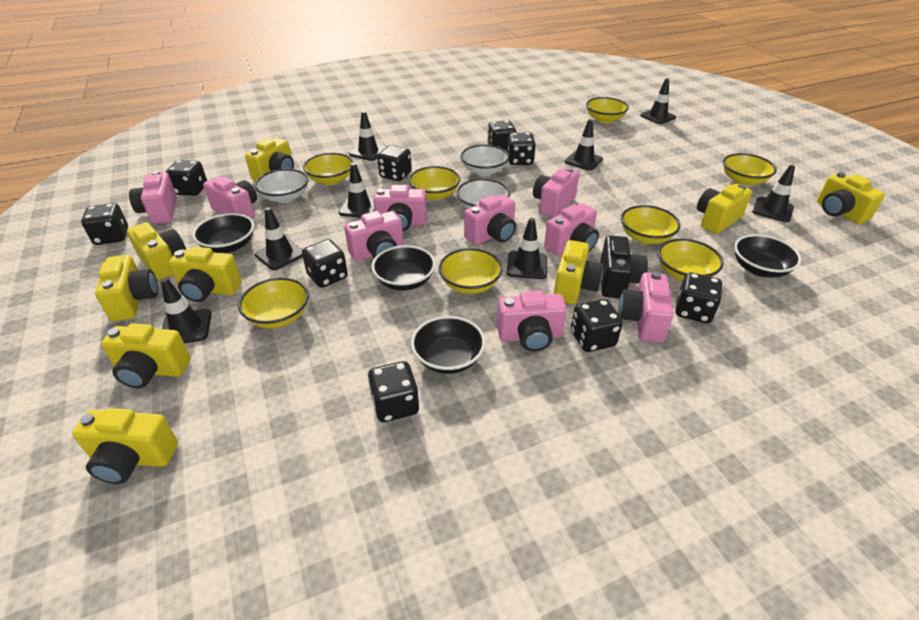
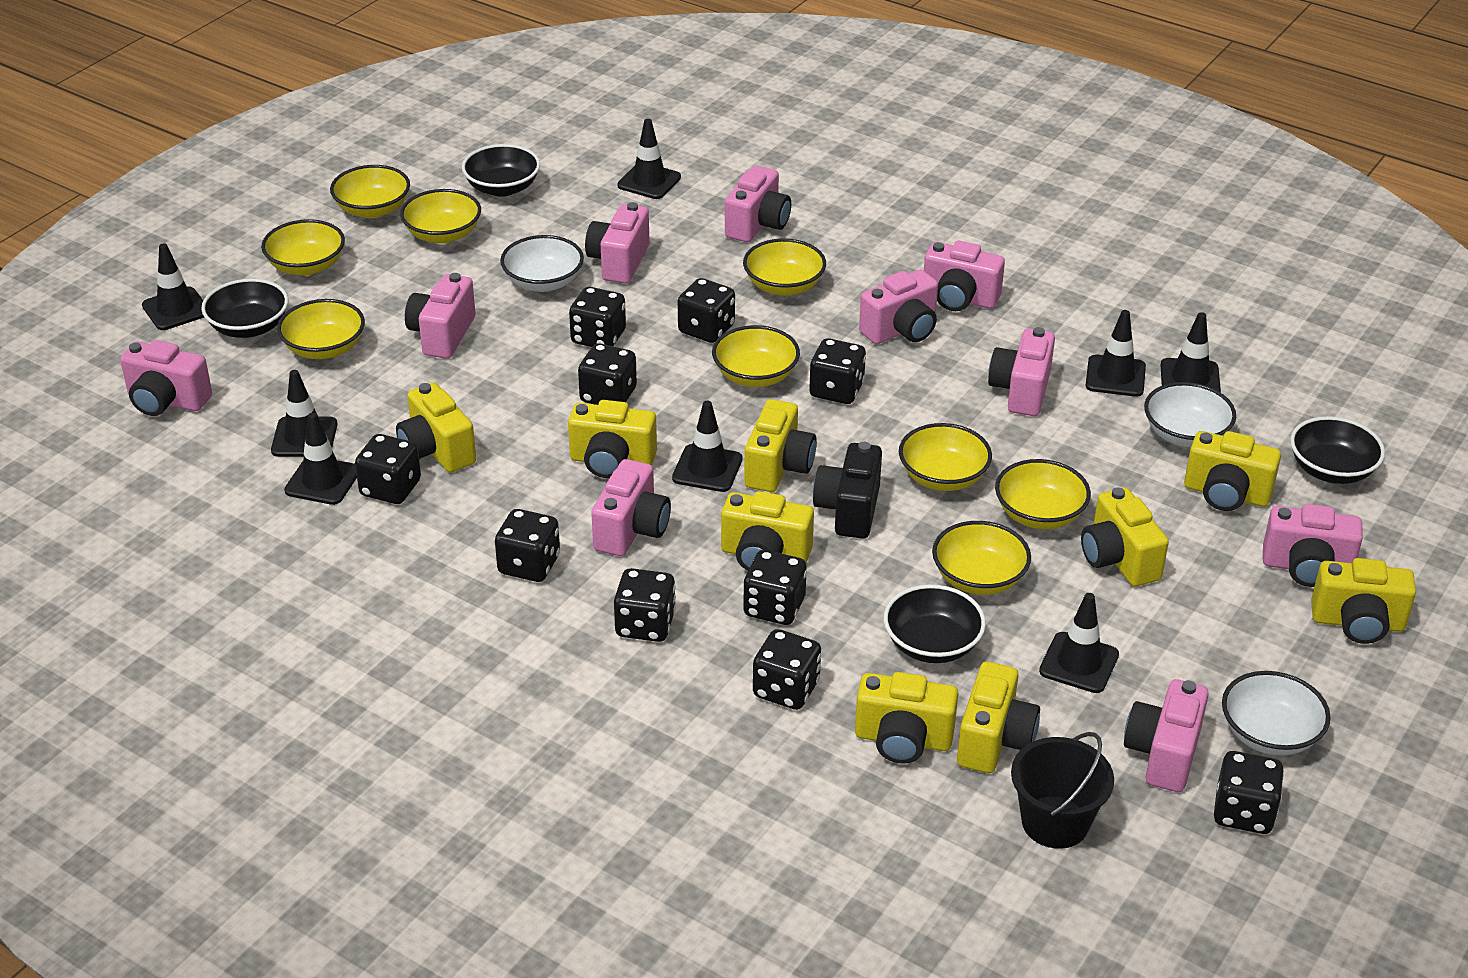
black bucket: 0 -> 1
black dice: 9 -> 10
pink camera: 9 -> 10
yellow bowl: 8 -> 9

